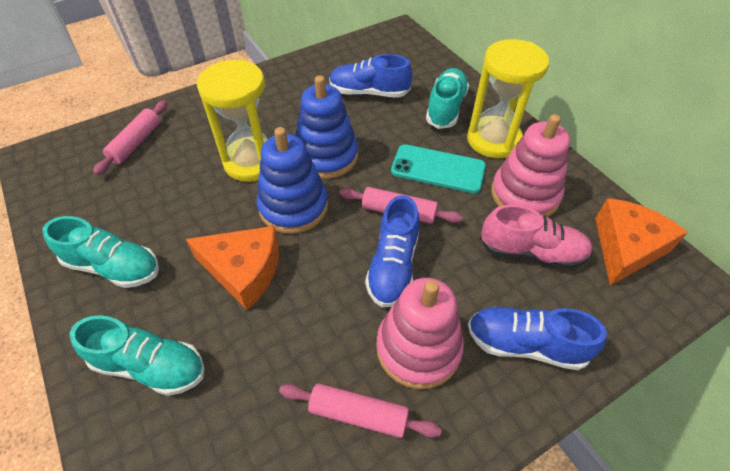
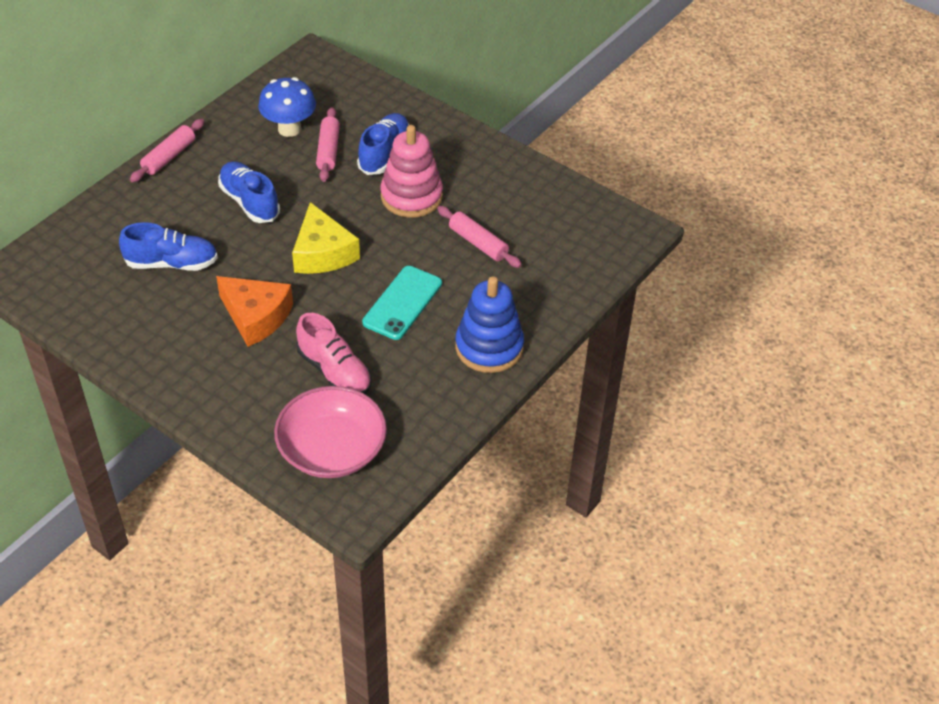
blue mushroom: 0 -> 1
blue stacking toy: 2 -> 1
orange cheese: 2 -> 1
pink bowl: 0 -> 1
pink stacking toy: 2 -> 1
turquoise shoe: 3 -> 0
yellow cheese: 0 -> 1
yellow hourglass: 2 -> 0

